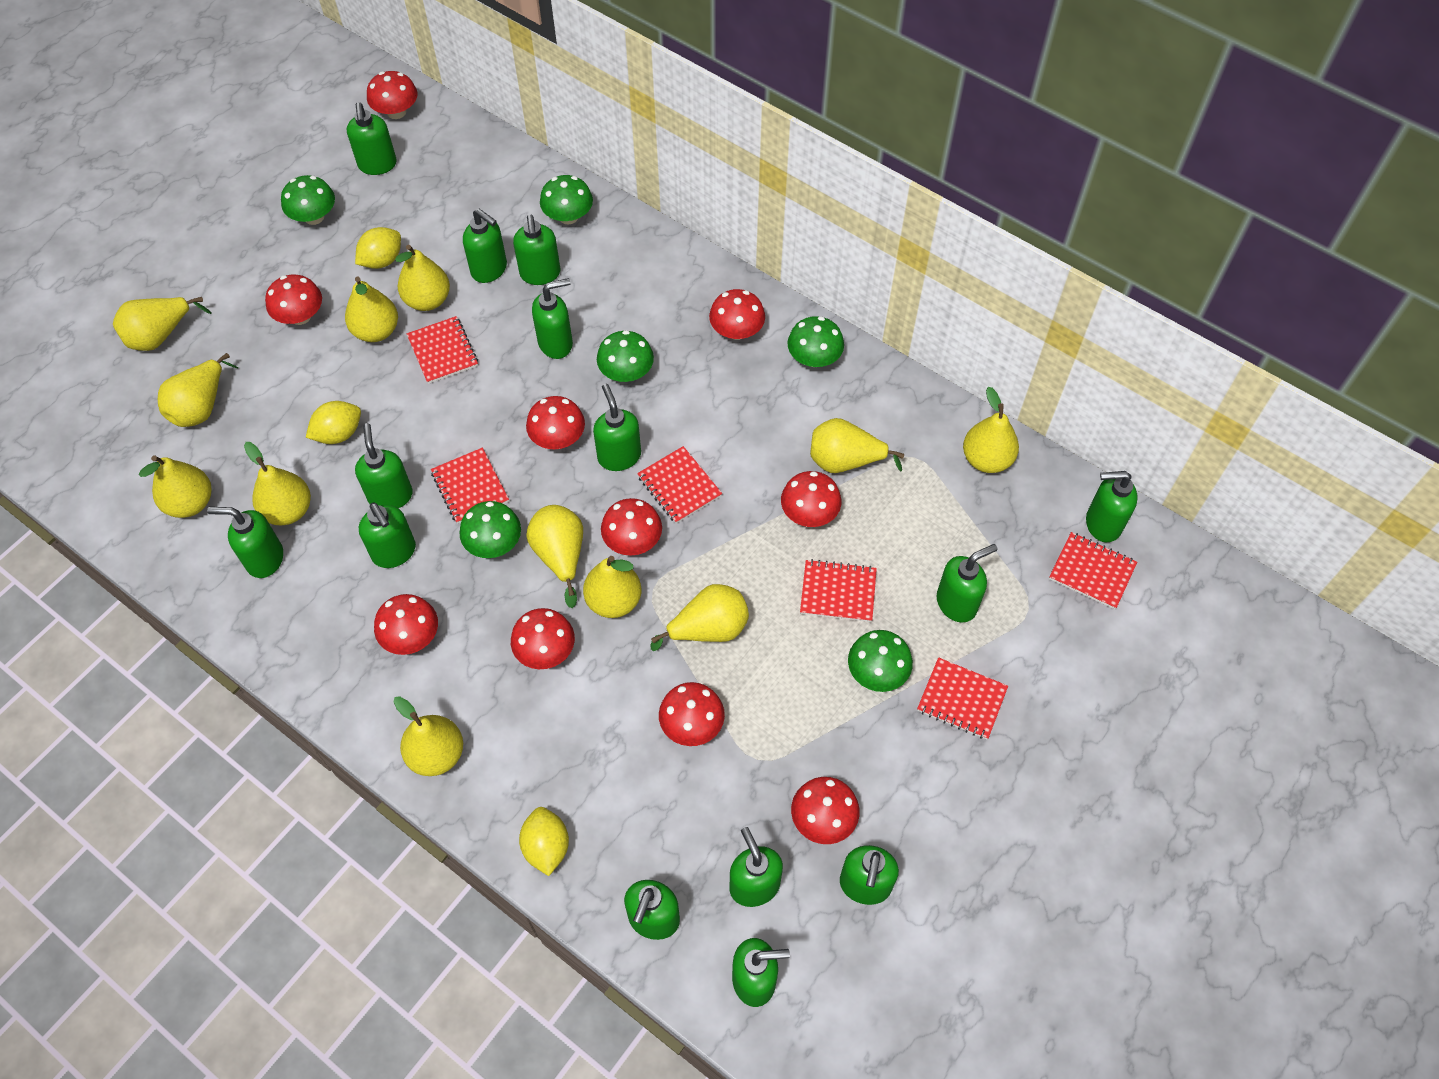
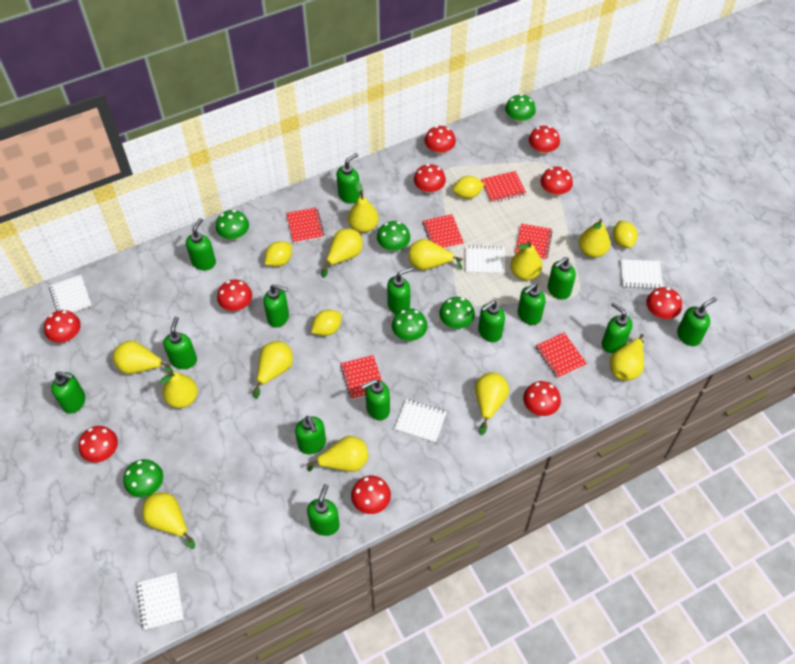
white notebook: 0 -> 5
yellow lemon: 3 -> 4

